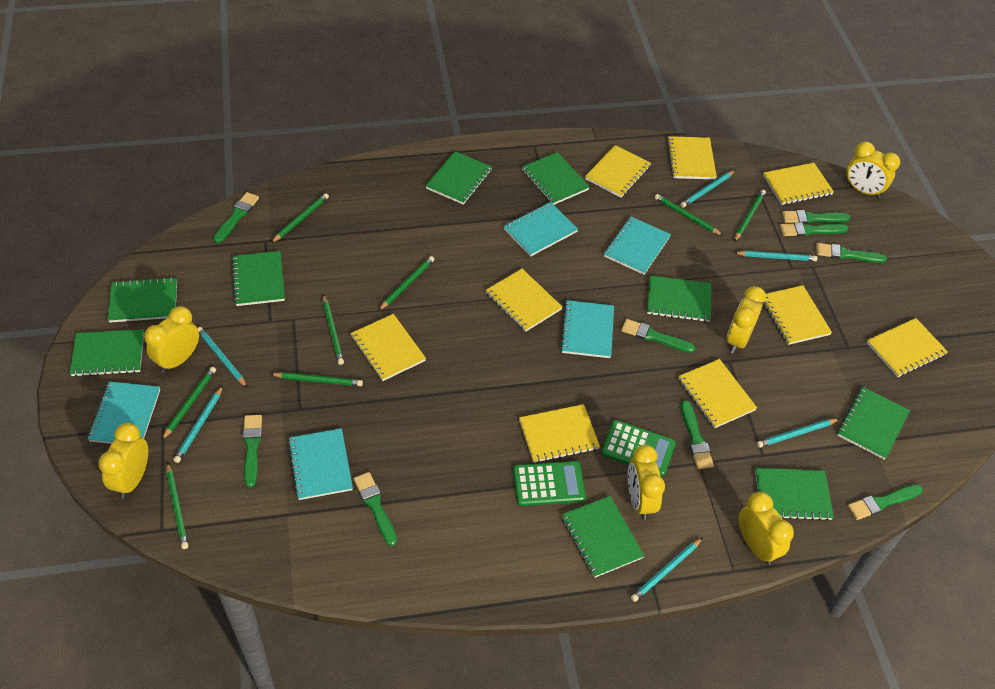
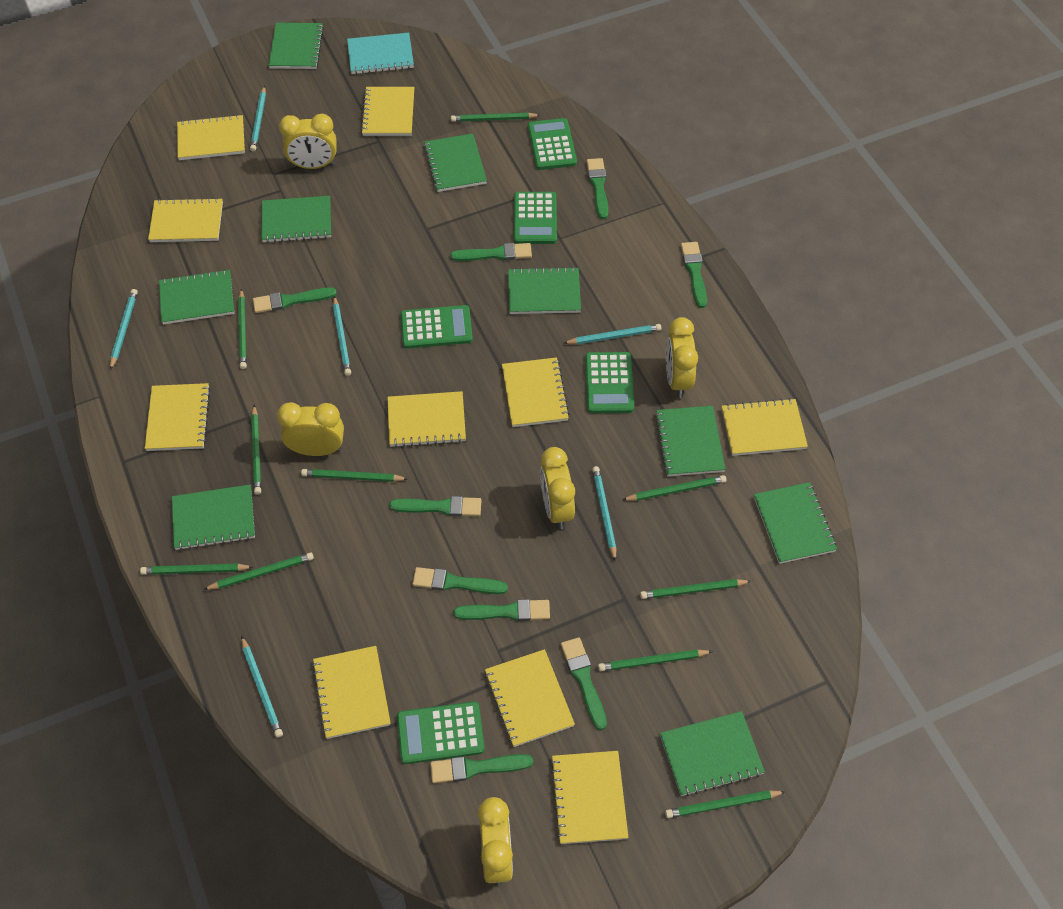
green calculator: 2 -> 5
green pencil: 8 -> 10
turquoise notebook: 5 -> 1
yellow clock: 6 -> 5
yellow notebook: 9 -> 10

